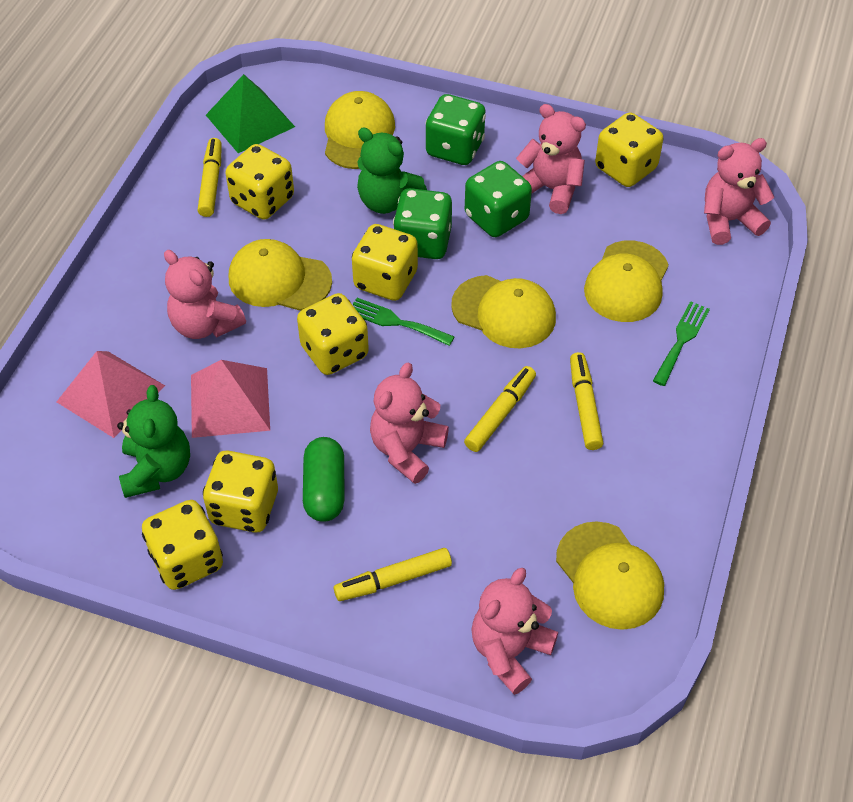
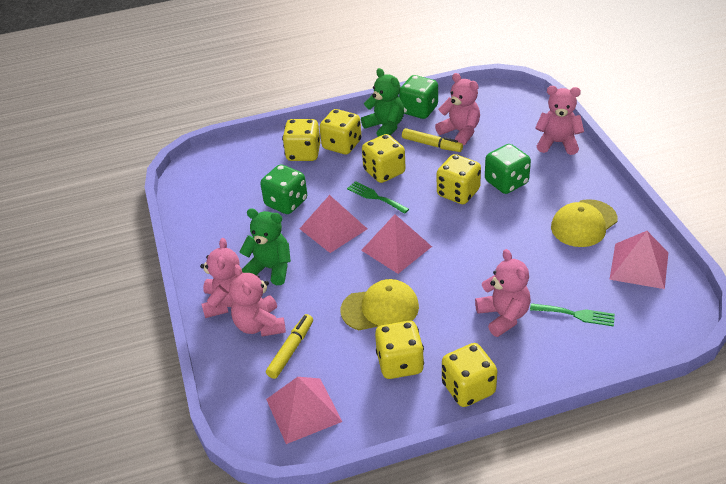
green capsule: 1 -> 0
green pyramid: 1 -> 0
pink pyramid: 2 -> 4
yellow cap: 5 -> 2
yellow marker: 4 -> 2

